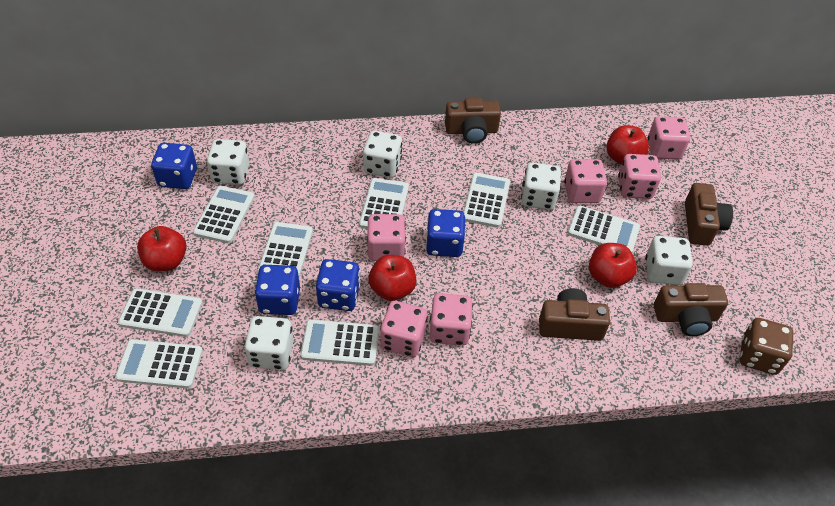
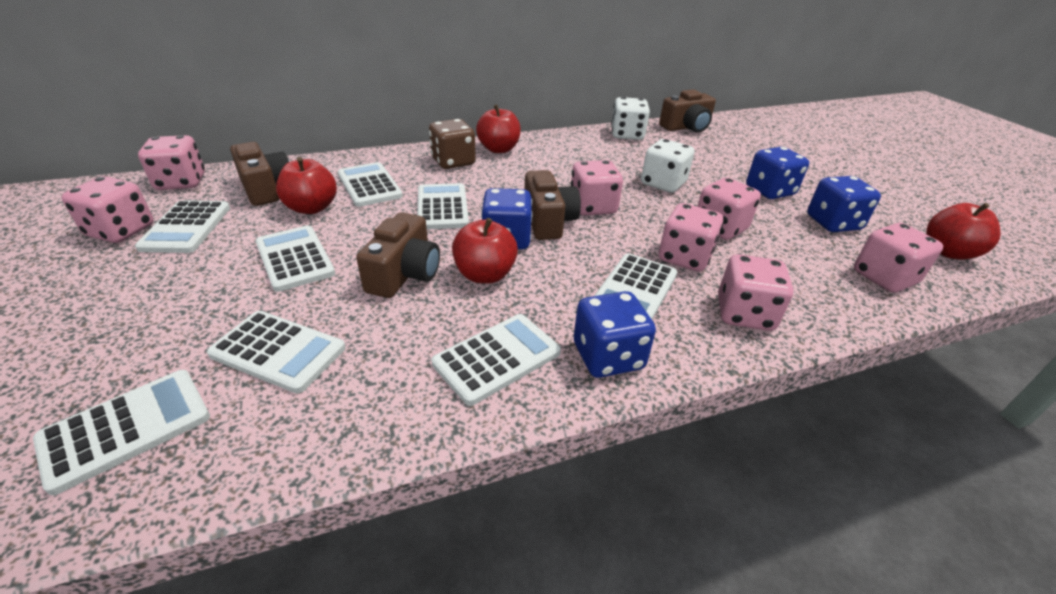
pink dice: 6 -> 7
white dice: 5 -> 2

